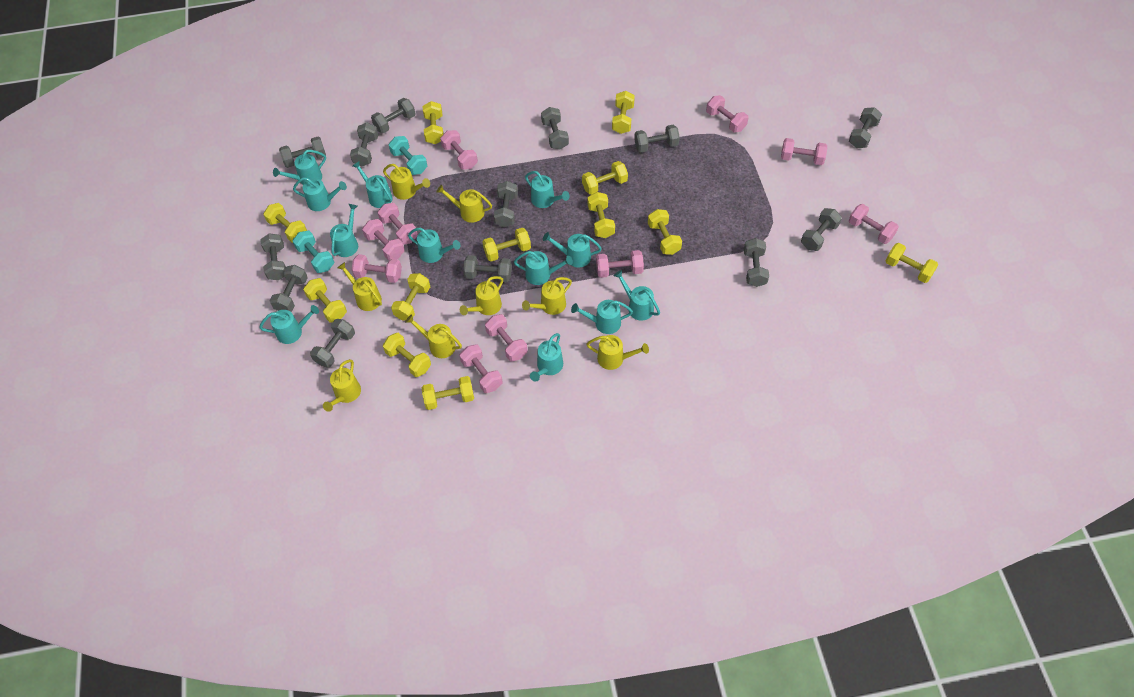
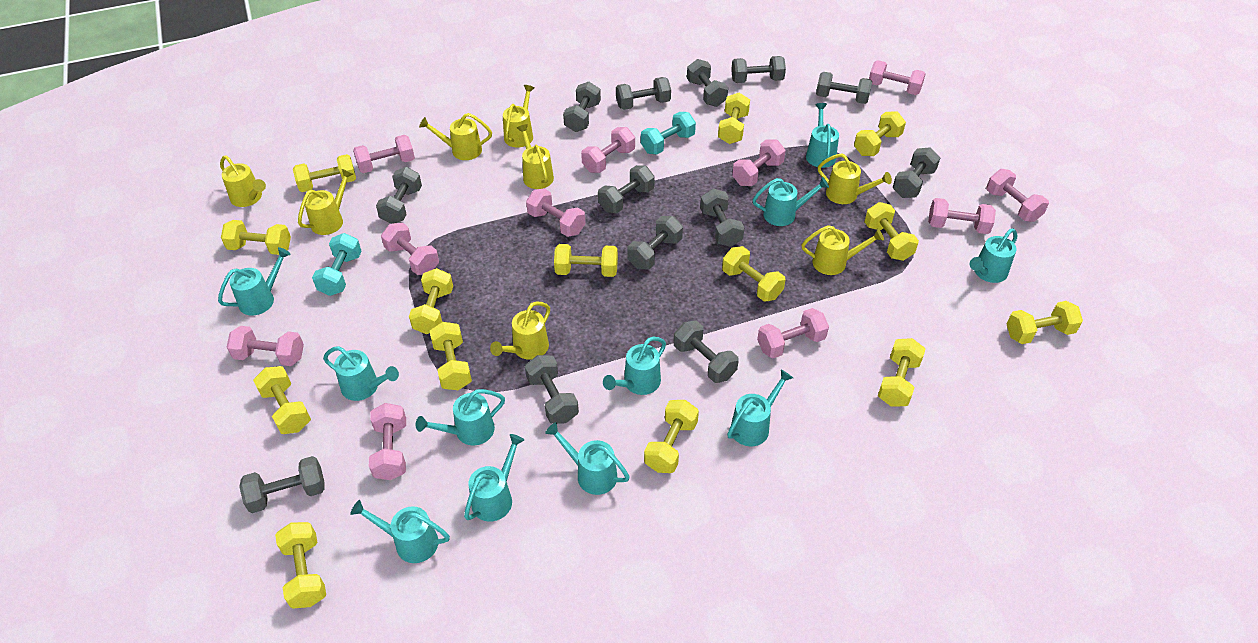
pink dumbbell: 10 -> 11
turquoise watering can: 12 -> 11
yellow dumbbell: 12 -> 14

